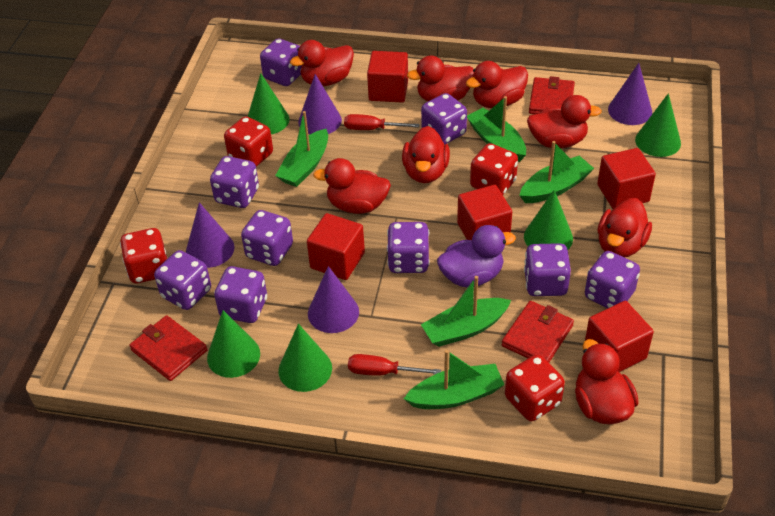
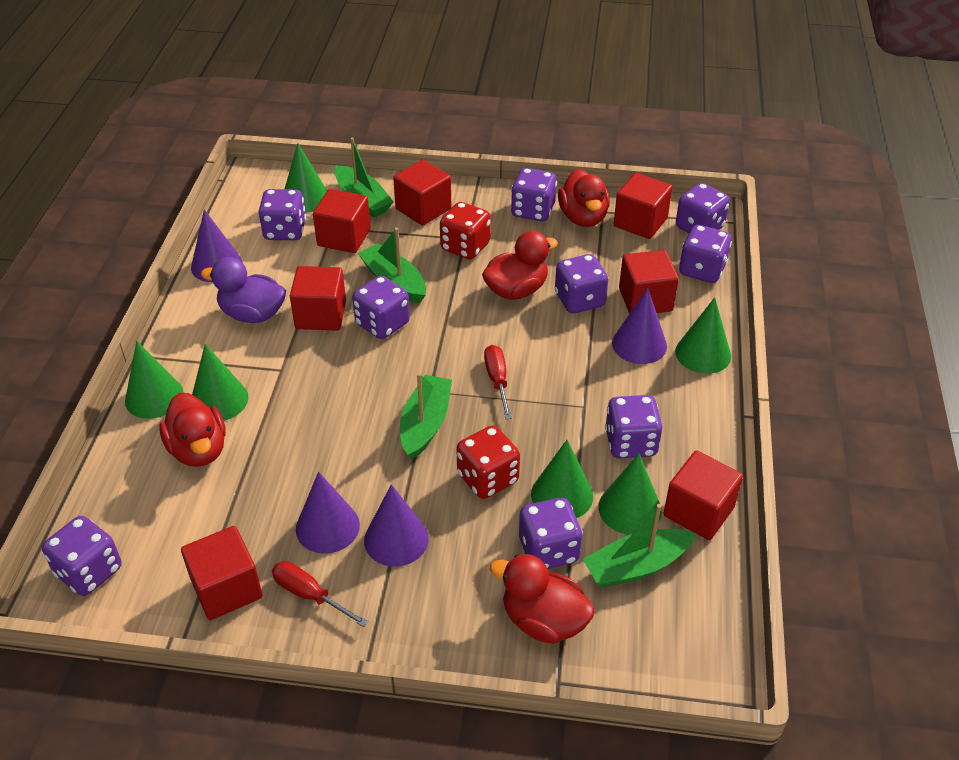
green boat: 5 -> 4
green cone: 5 -> 6
red cube: 5 -> 7
red dice: 4 -> 2
red duck: 8 -> 4
red wallet: 3 -> 0

